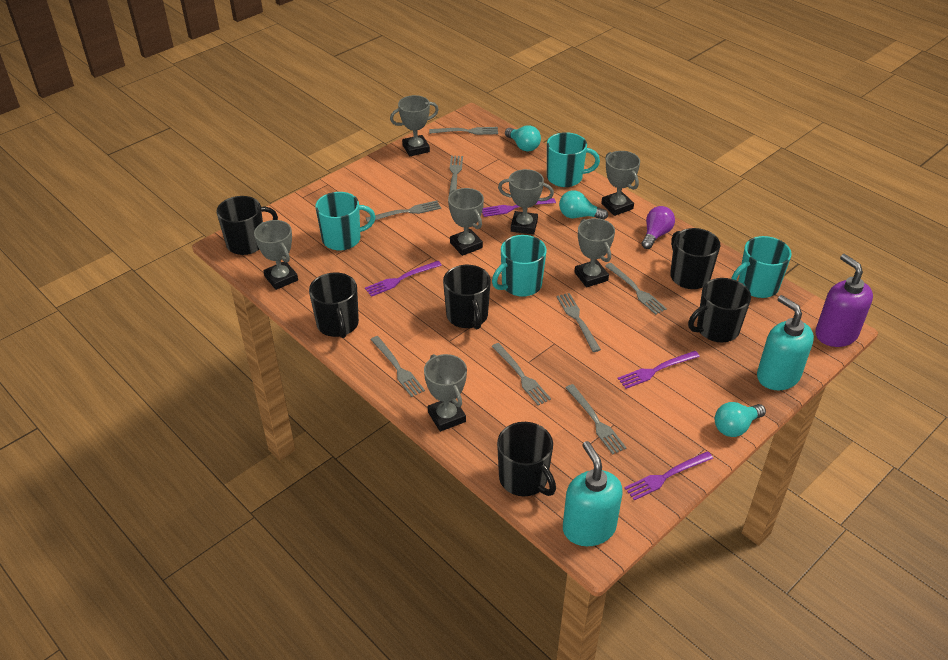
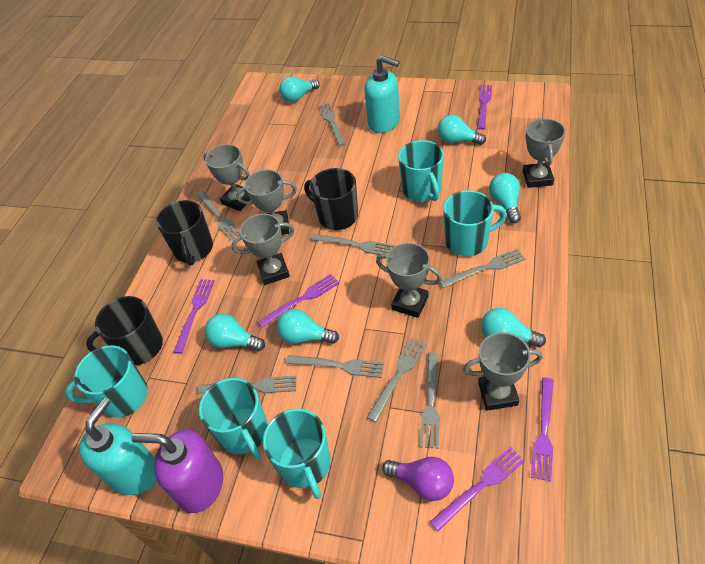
black mug: 6 -> 3
grey trophy: 7 -> 6
purple fork: 4 -> 5
turquoise light bulb: 3 -> 6
turquoise mug: 4 -> 5

